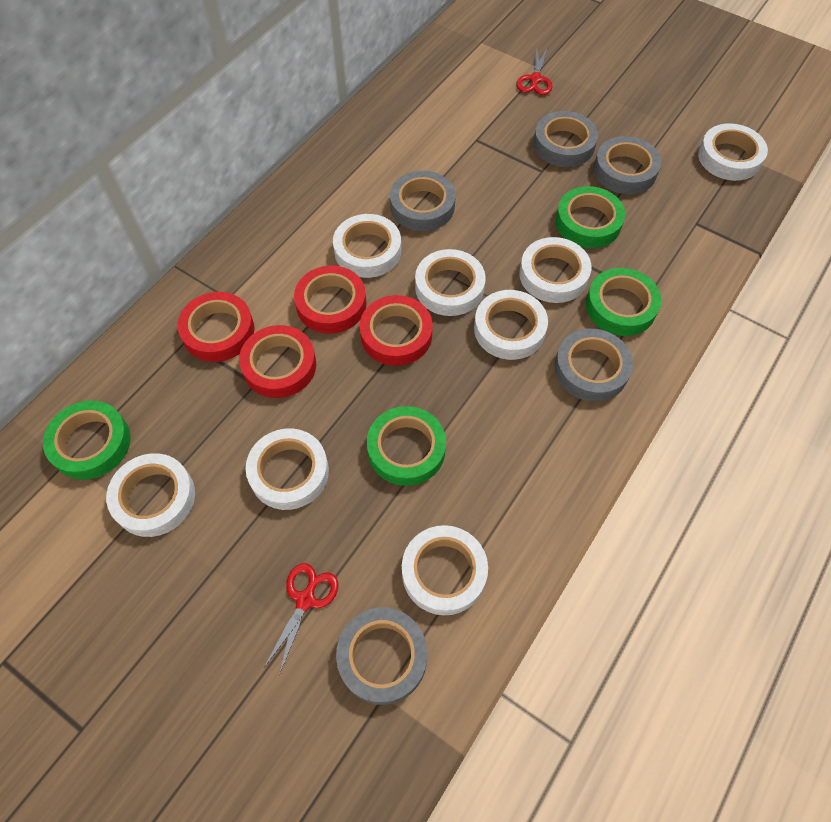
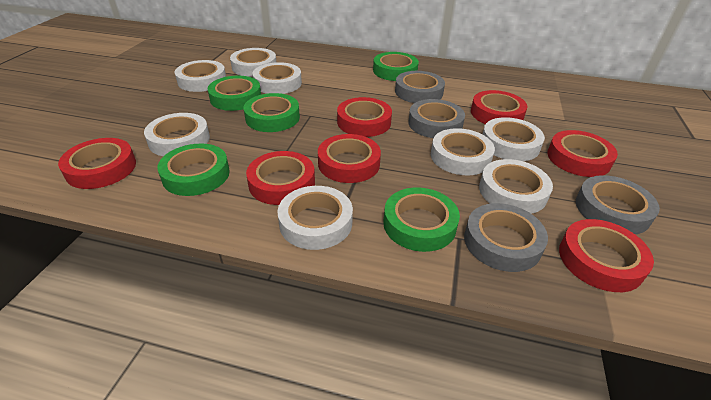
green tape: 4 -> 5
grey tape: 5 -> 4
red scissors: 2 -> 0
red tape: 4 -> 7

